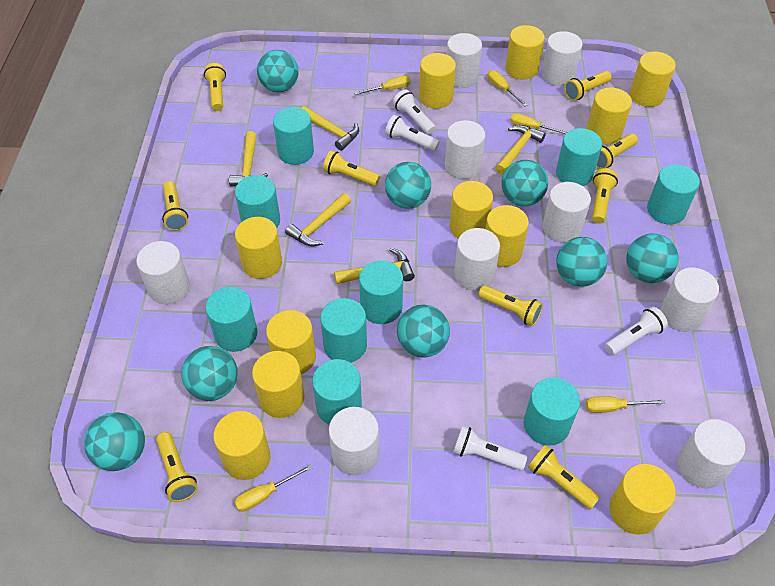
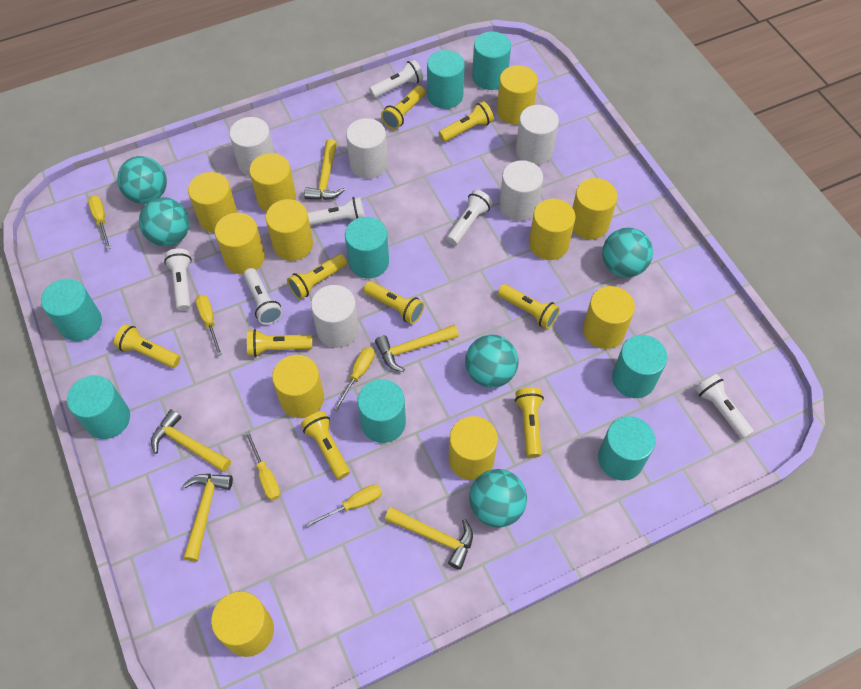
turquoise ball: 8 -> 5
turquoise cylinder: 9 -> 8
white cylinder: 9 -> 5
white flashlight: 4 -> 6

